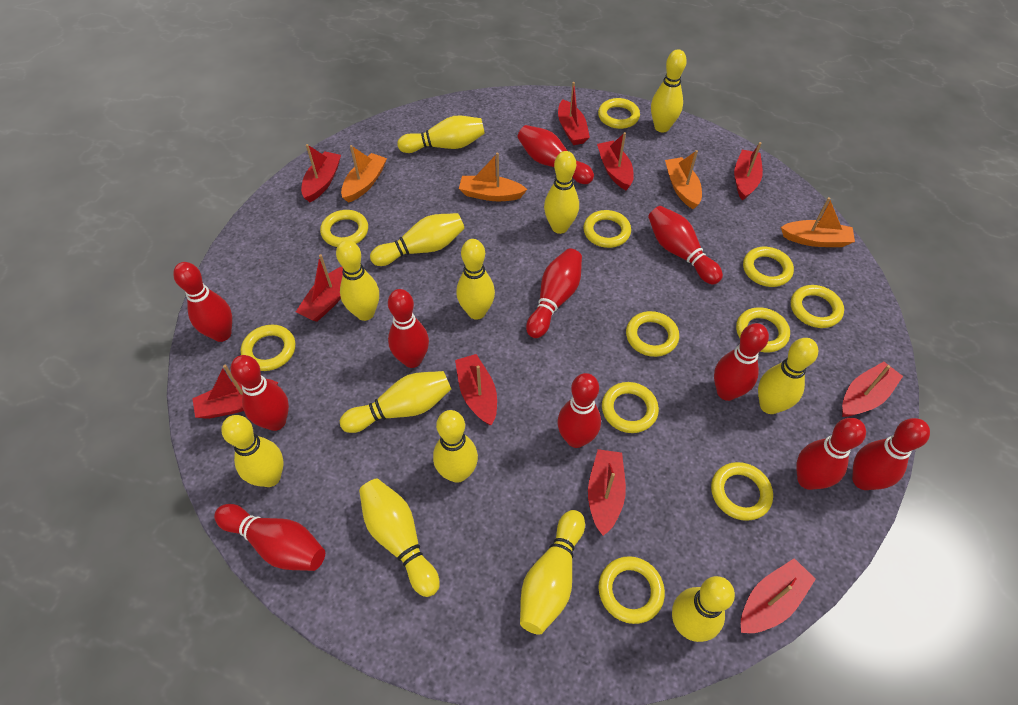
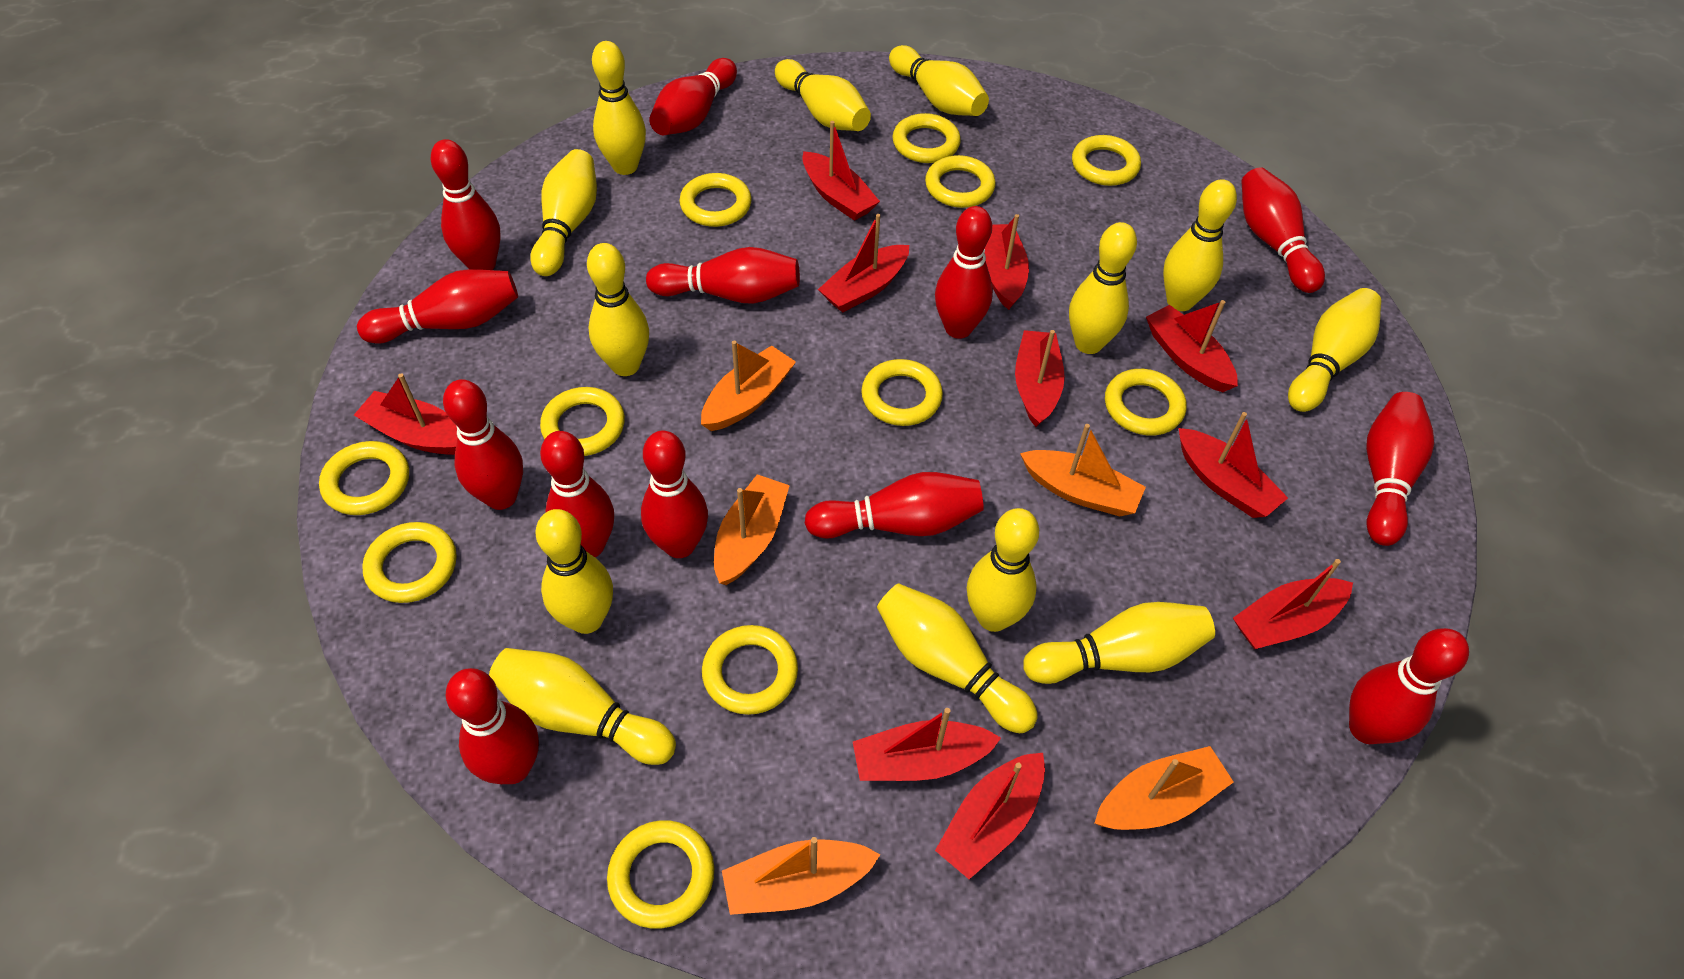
orange boat: 4 -> 5
red bowling pin: 11 -> 13

